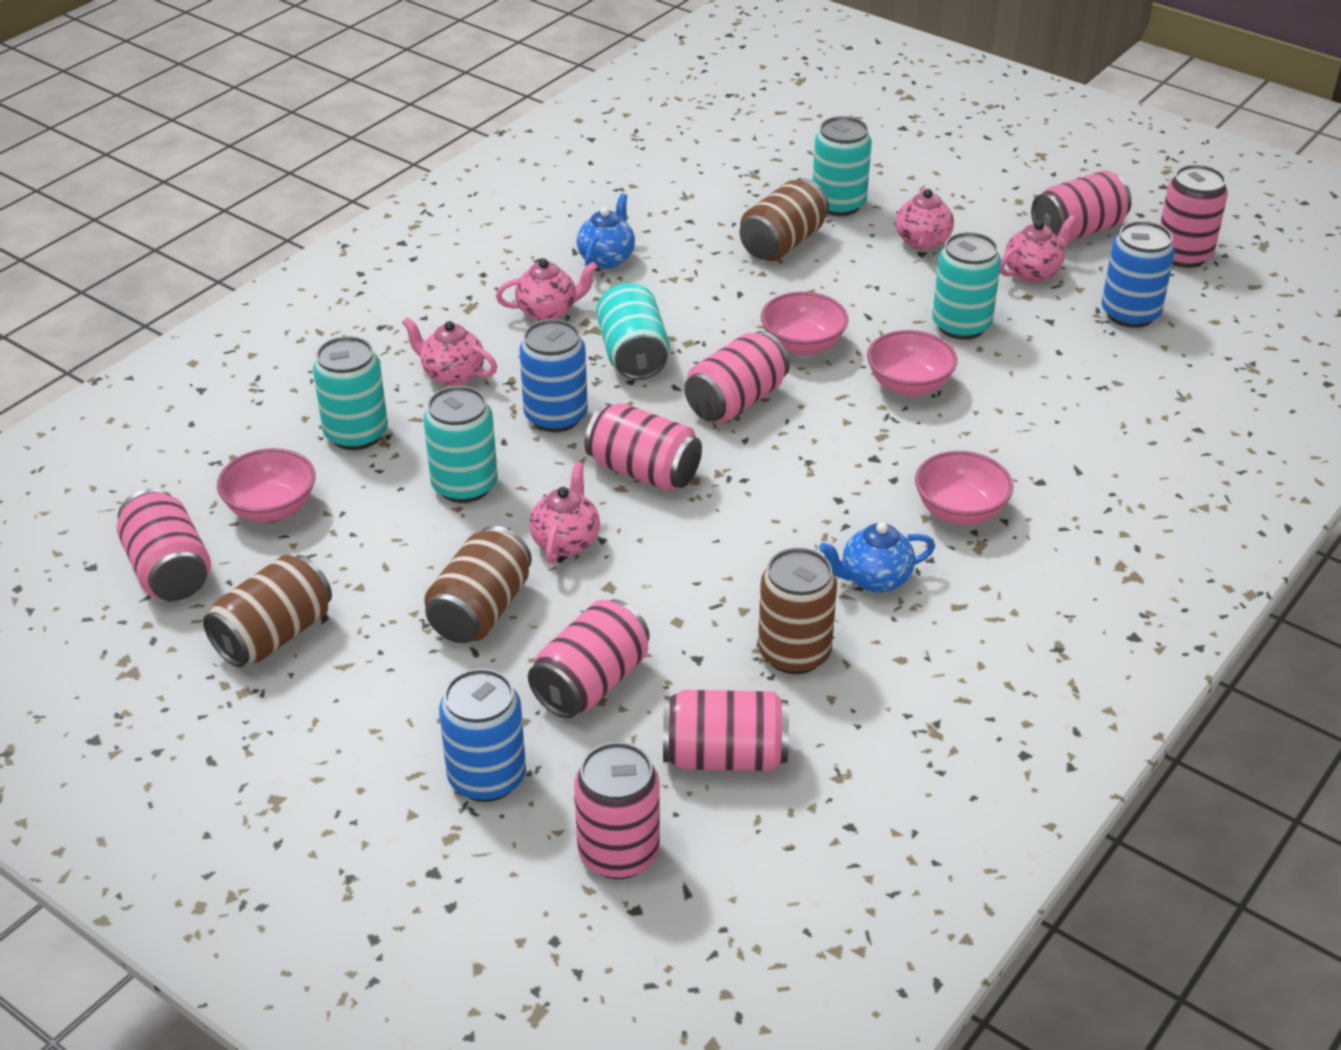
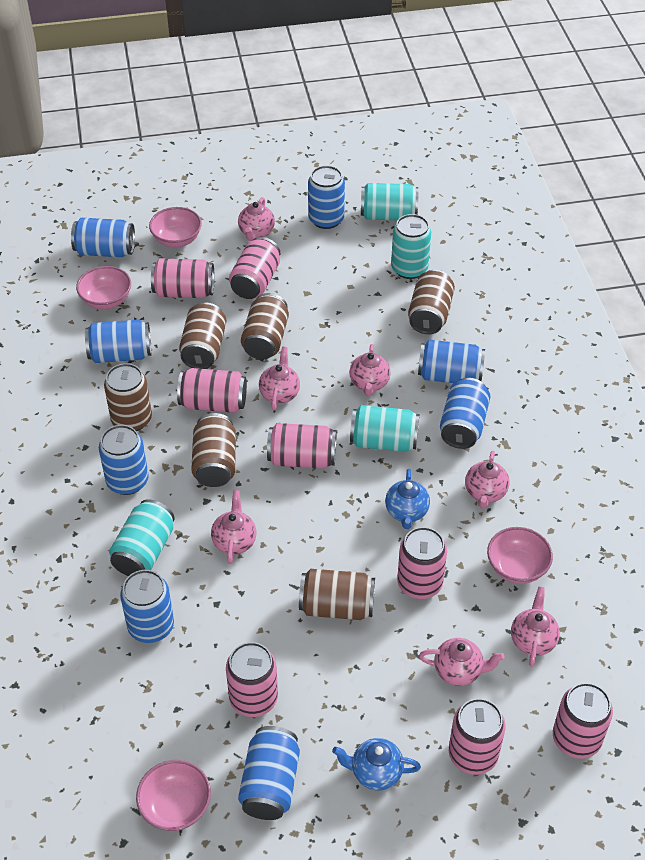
blue can: 3 -> 8
brown can: 4 -> 6
pink teapot: 5 -> 7
turquoise can: 5 -> 4

